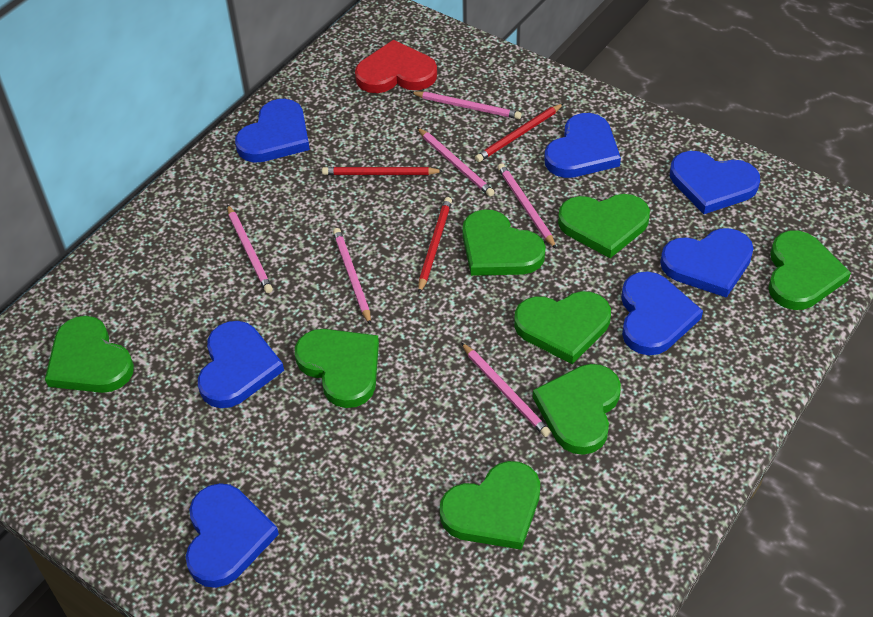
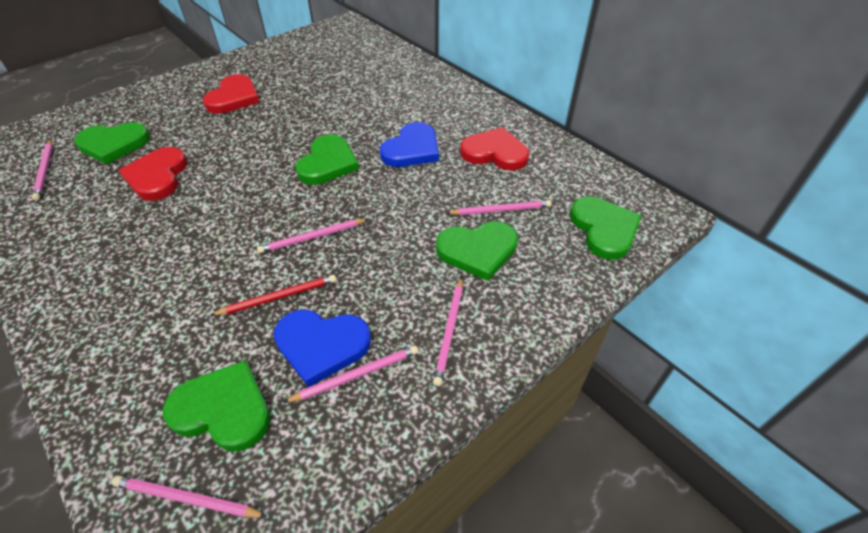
blue heart: 7 -> 2
green heart: 8 -> 5
red heart: 1 -> 3
red pencil: 3 -> 1

